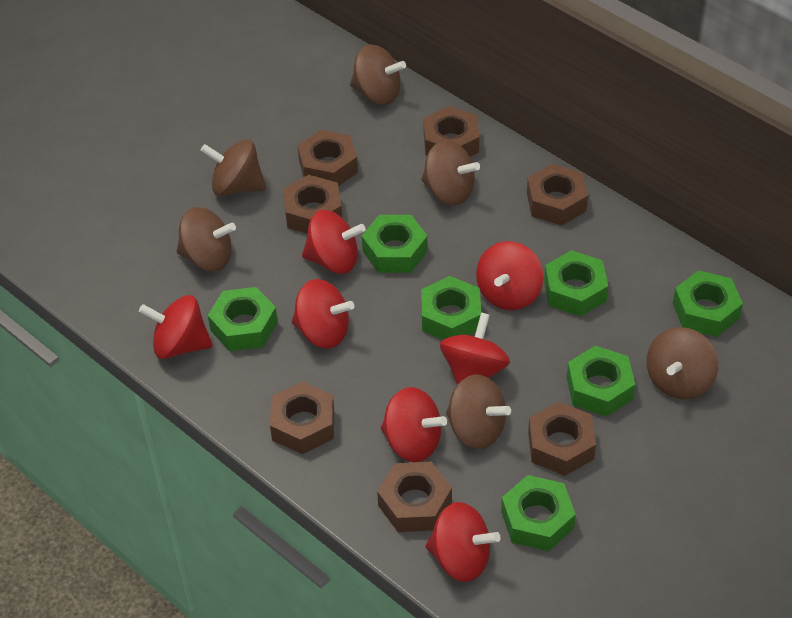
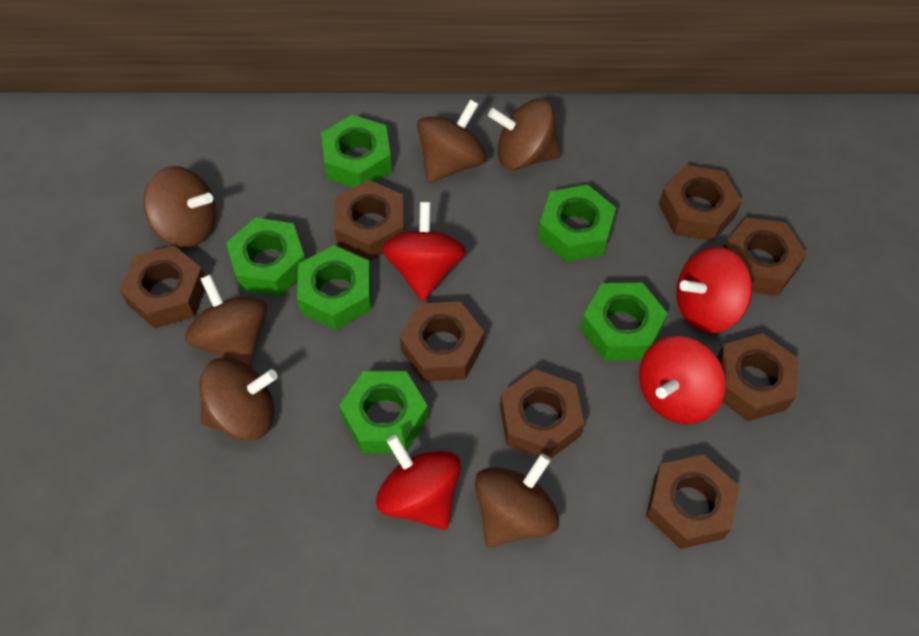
brown nut: 7 -> 8
green nut: 7 -> 6
red spinning top: 7 -> 4

